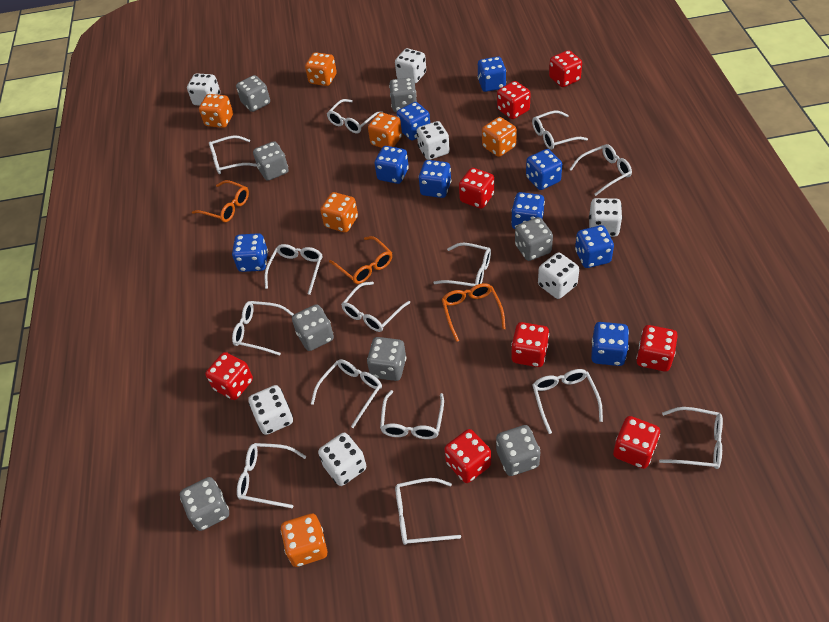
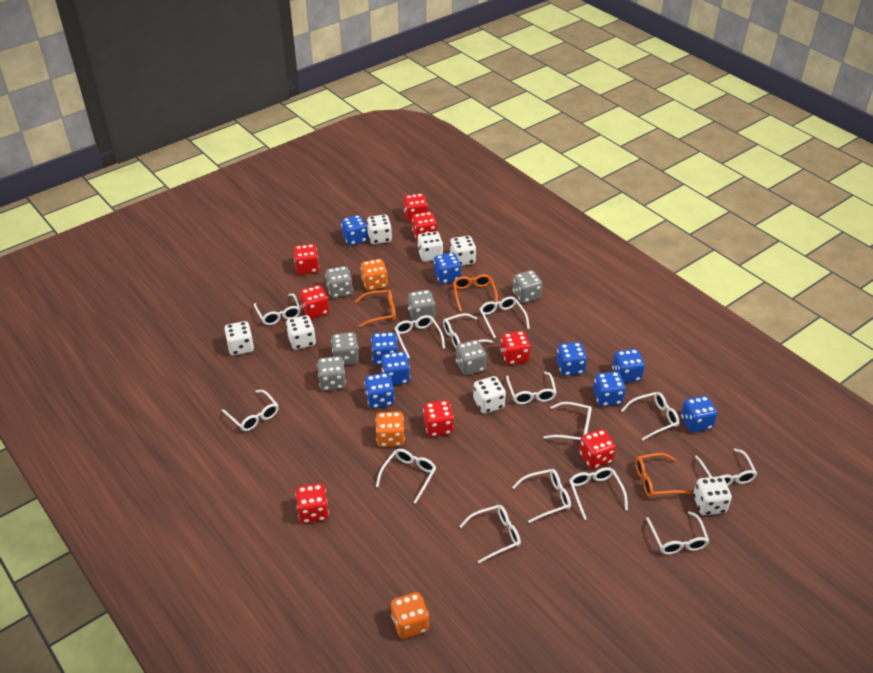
grey dice: 8 -> 6
orange dice: 6 -> 3

